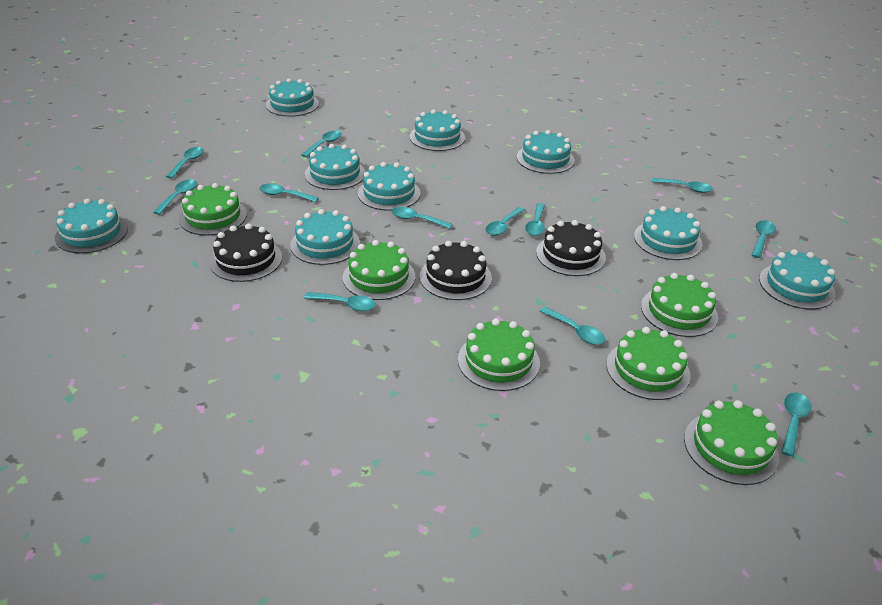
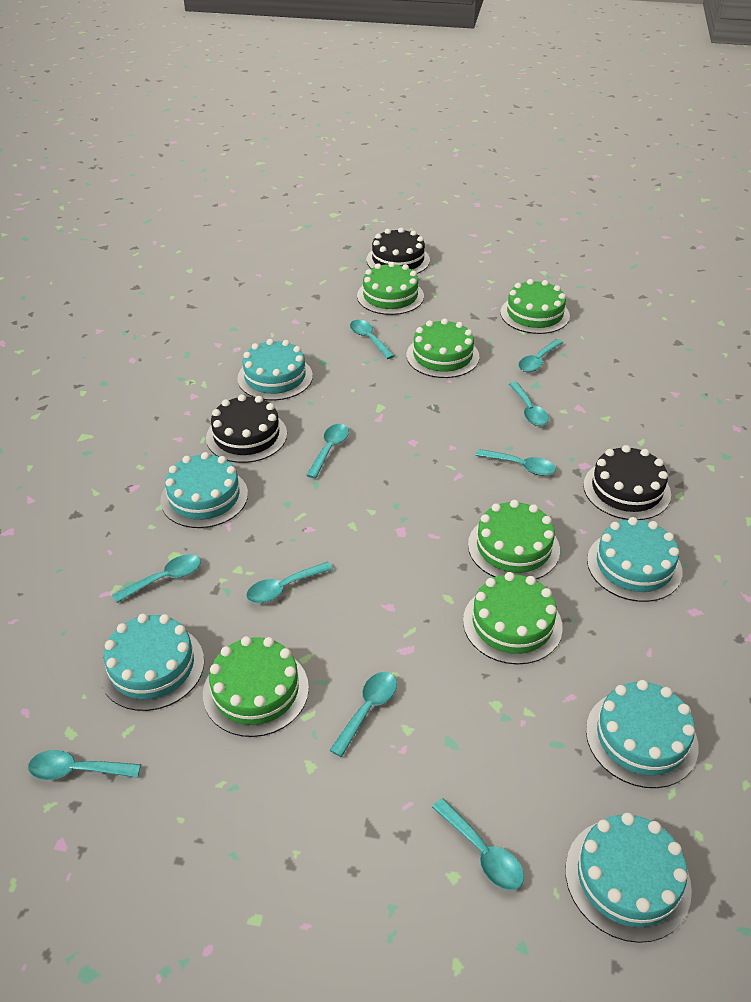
turquoise cake: 9 -> 6
turquoise spoon: 12 -> 10

